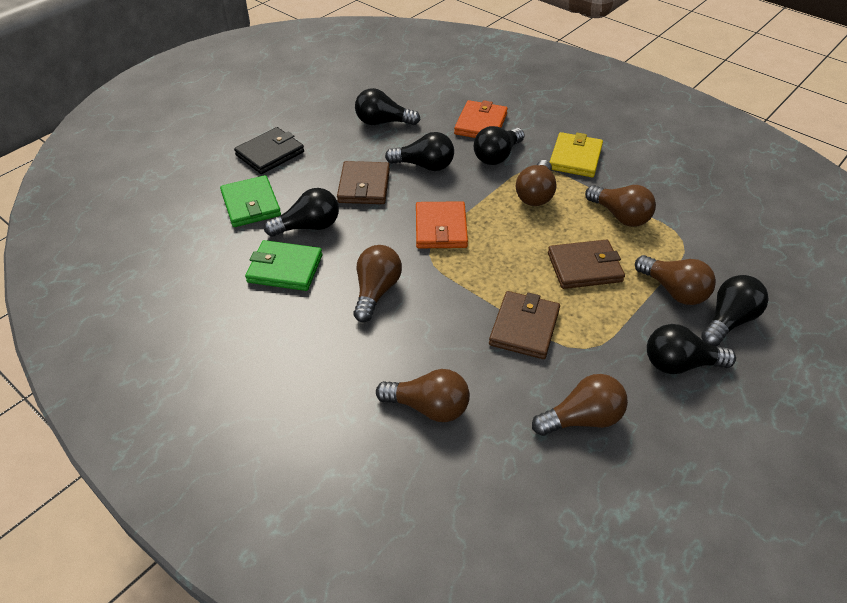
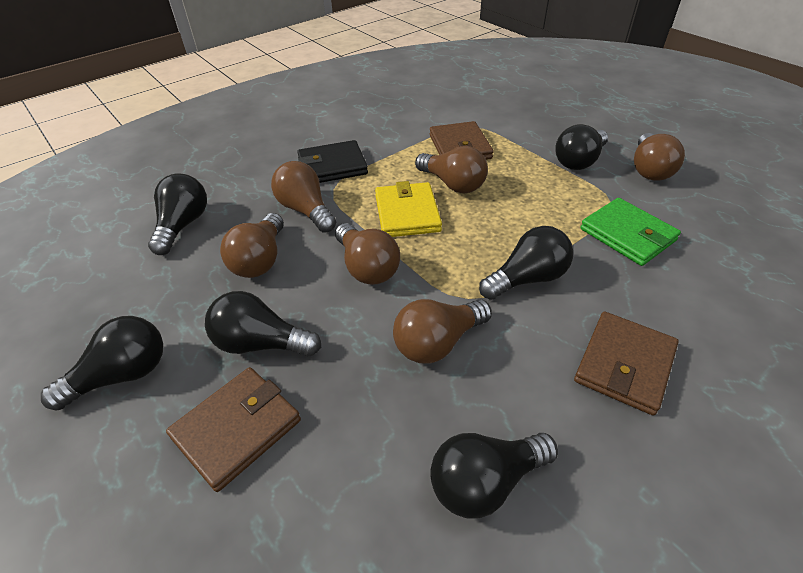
green wallet: 2 -> 1
orange wallet: 2 -> 0

